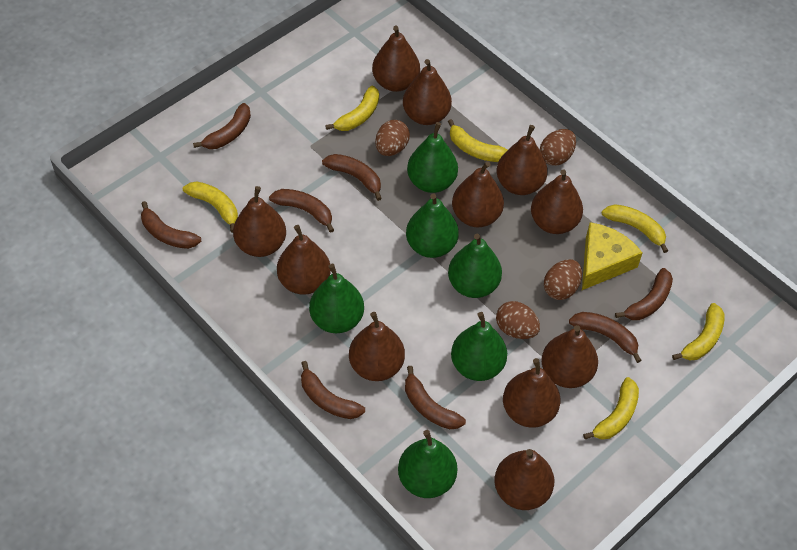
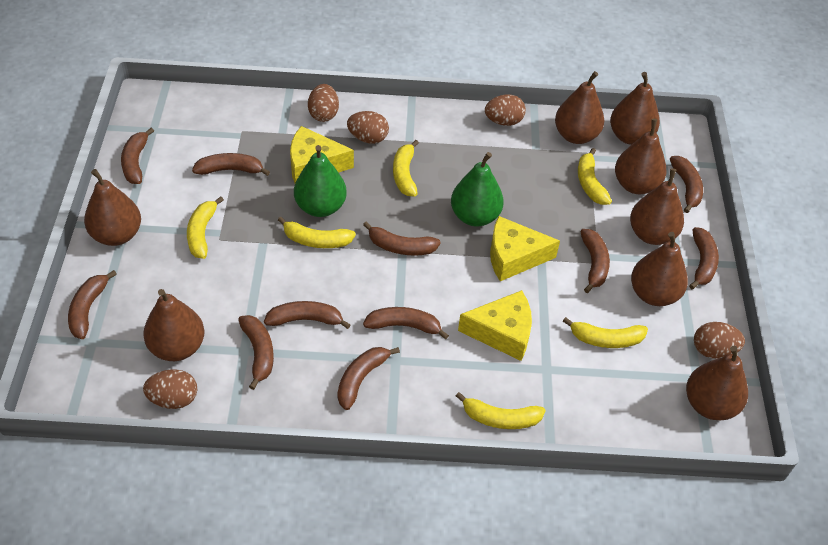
brown banana: 8 -> 11
brown egg: 4 -> 5
brown pear: 11 -> 8
green pear: 6 -> 2
yellow cheese: 1 -> 3

